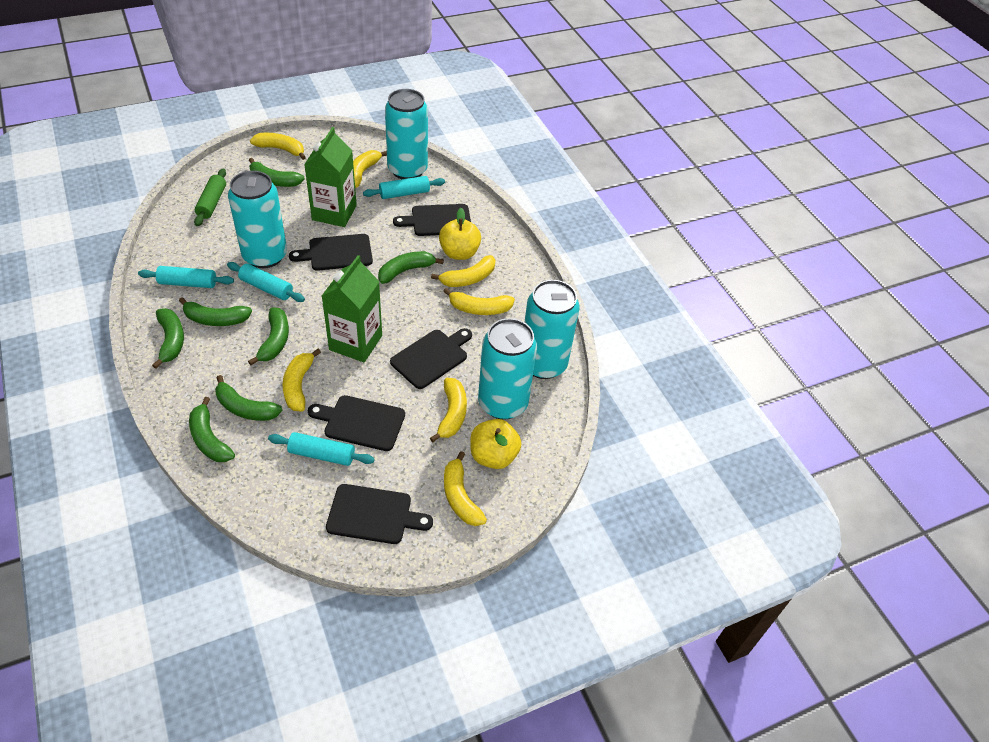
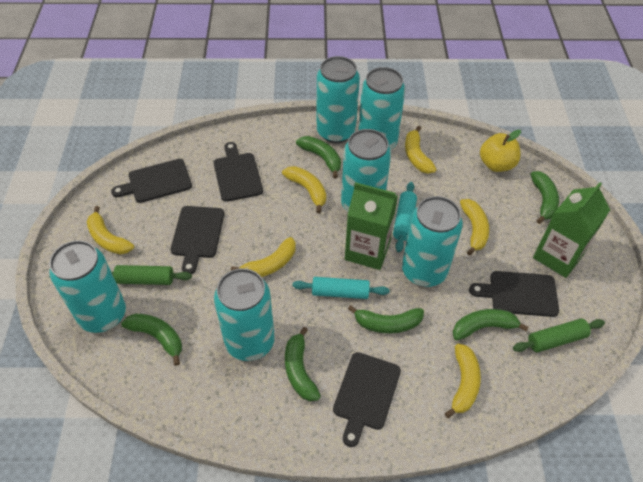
green banana: 7 -> 6
green rolling pin: 1 -> 2
turquoise can: 4 -> 6
turquoise rolling pin: 4 -> 2
yellow apple: 2 -> 1
yellow banana: 7 -> 6

